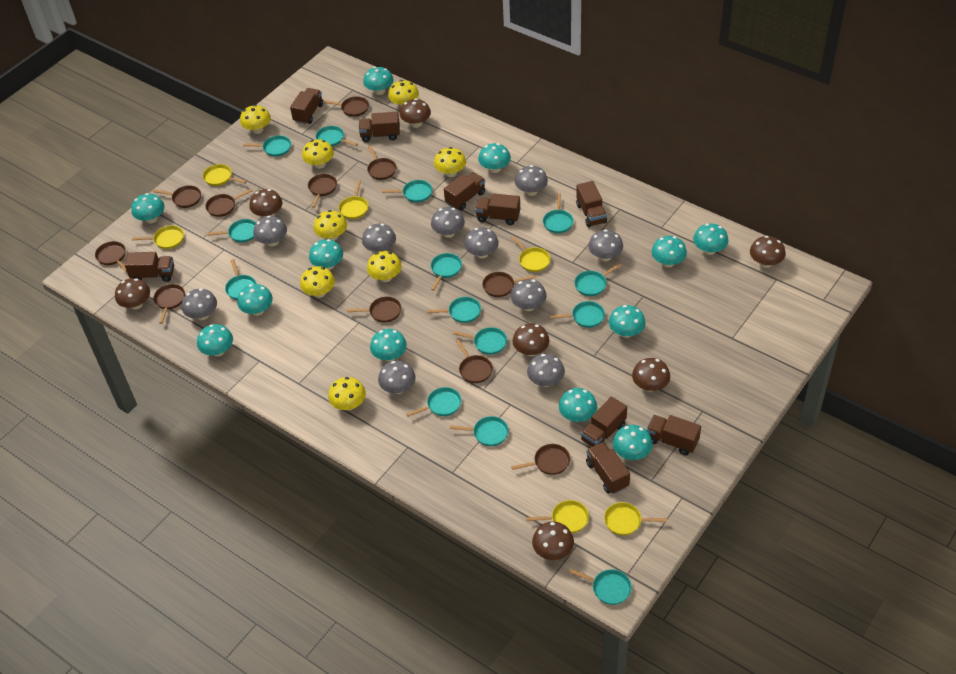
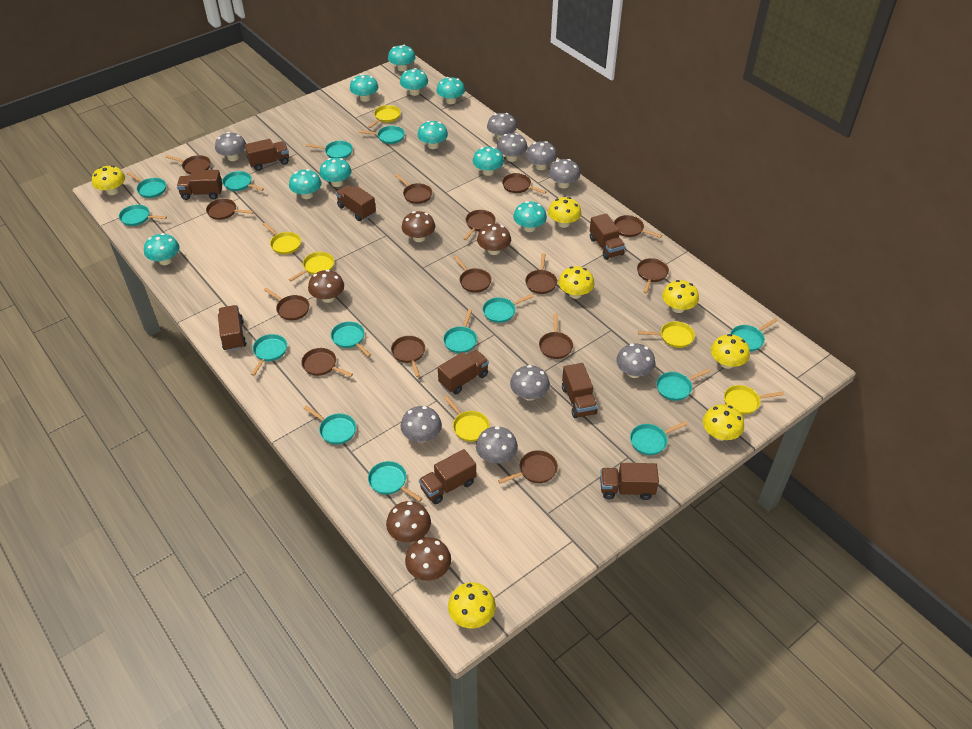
brown mushroom: 7 -> 5
brown pan: 11 -> 14
grey mushroom: 10 -> 9
turquoise mushroom: 12 -> 10
yellow mushroom: 8 -> 7

